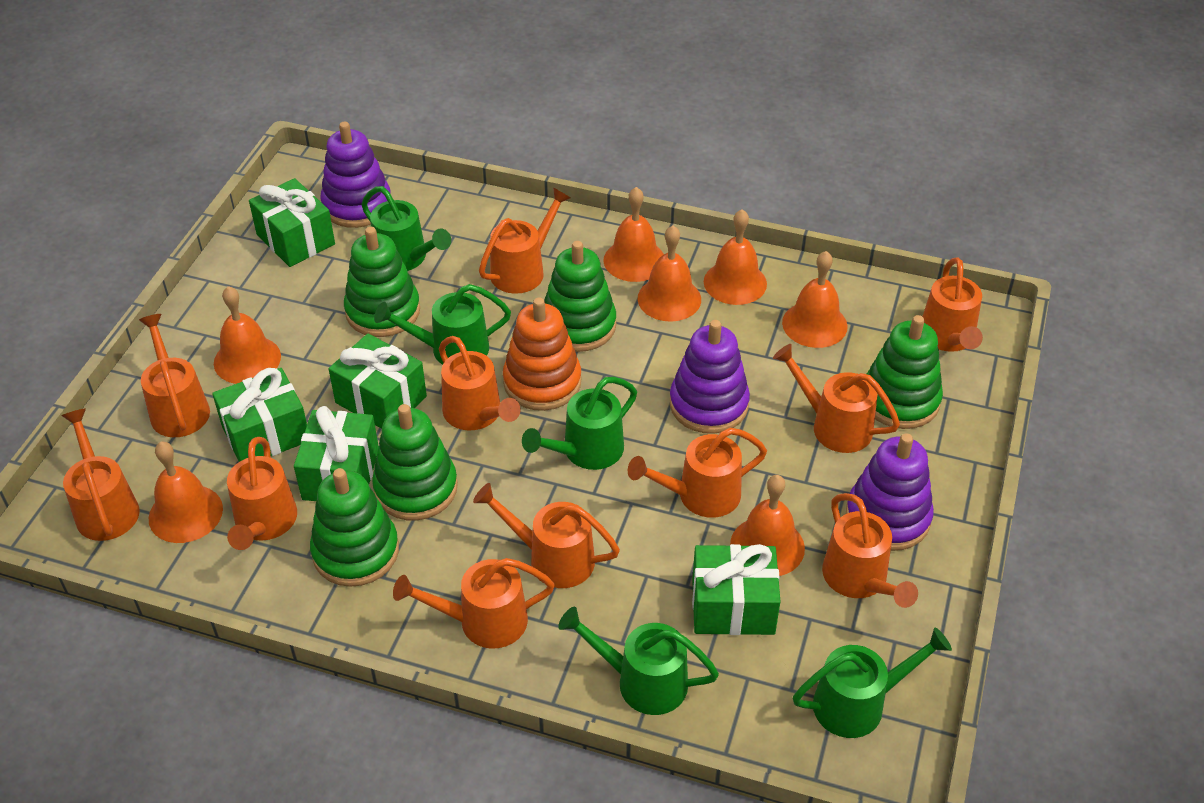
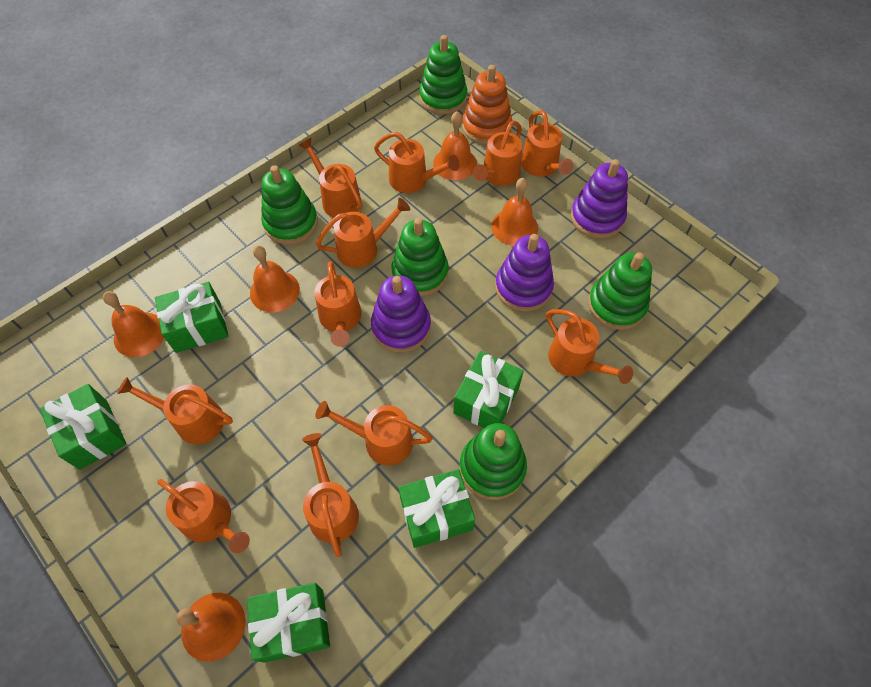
green watering can: 5 -> 0
orange bell: 7 -> 5

